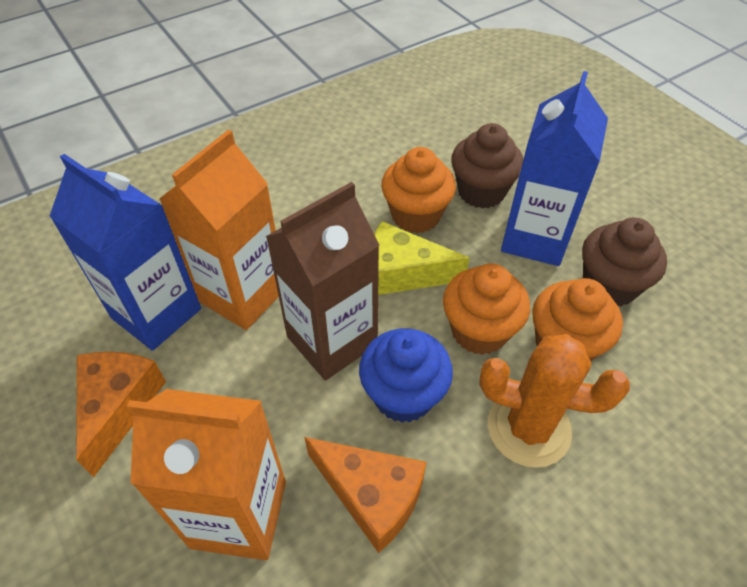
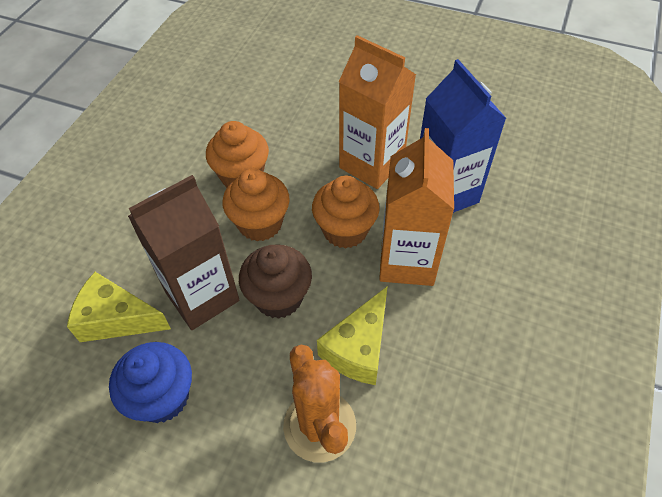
blue carton: 2 -> 1
brown cupcake: 2 -> 1
orange cheese: 2 -> 0
yellow cheese: 1 -> 2

